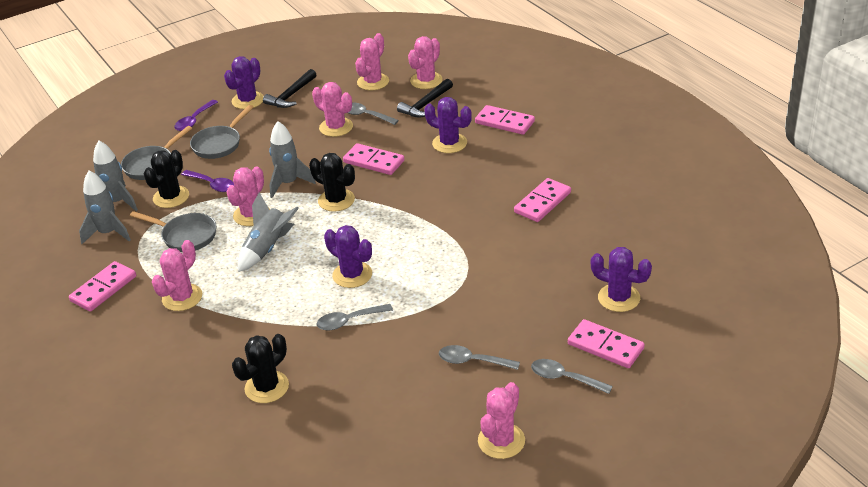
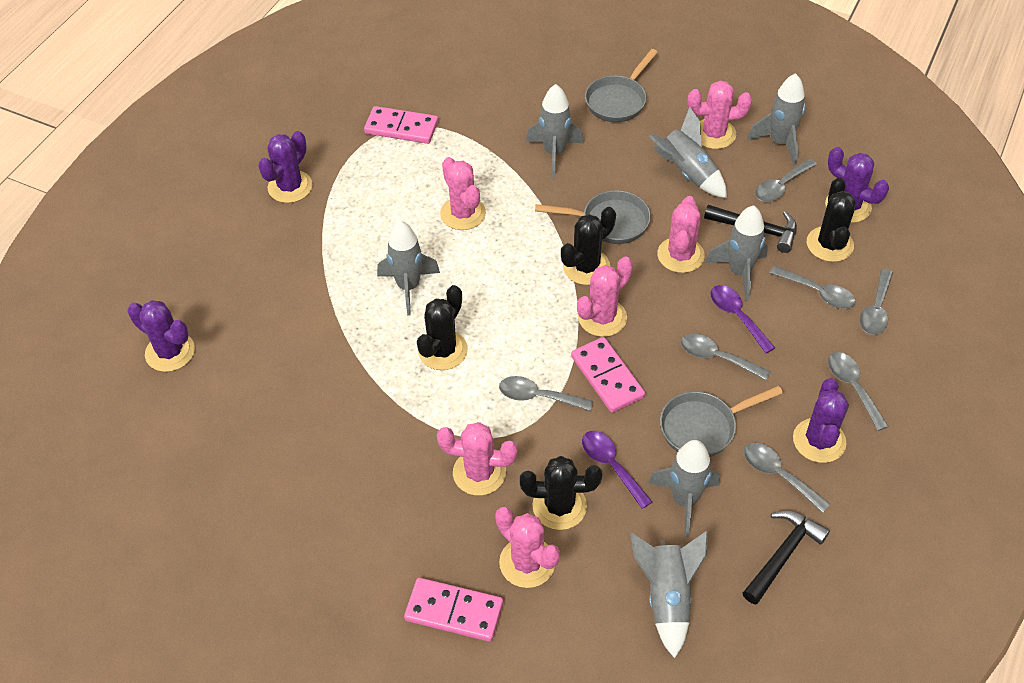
black cactus: 3 -> 4
grey rocket: 4 -> 7
grey spoon: 4 -> 7
pink domino: 5 -> 3

